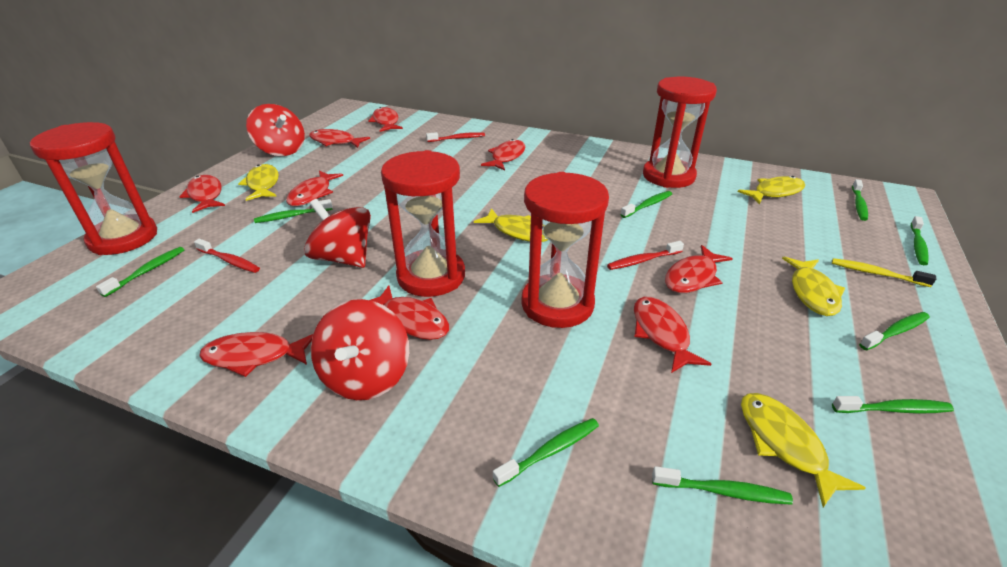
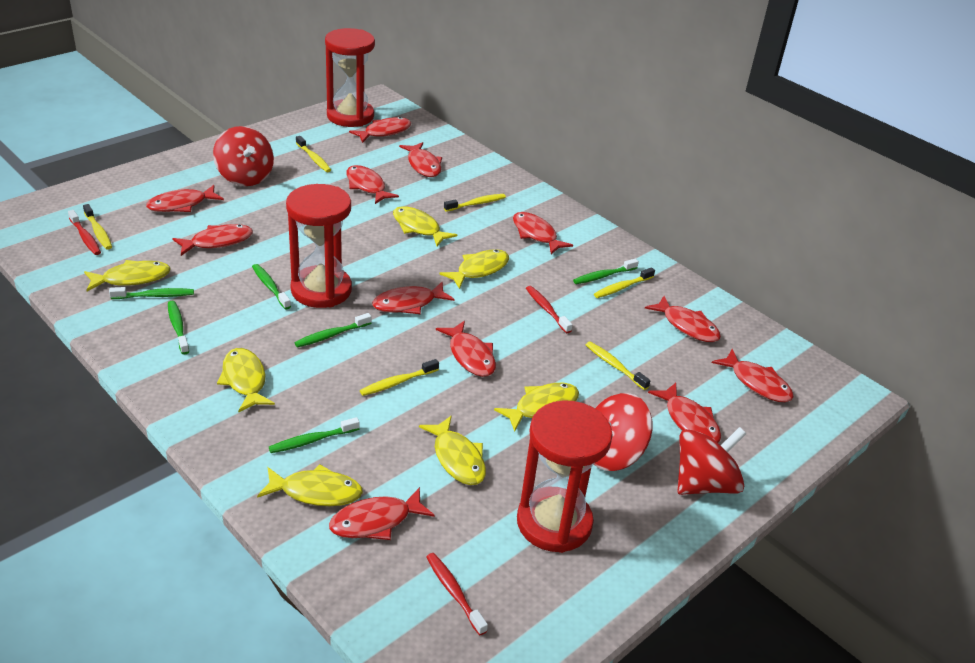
green toothbrush: 9 -> 6
red fish: 9 -> 12
red hourglass: 4 -> 3
yellow fish: 5 -> 7
yellow toothbrush: 1 -> 6

